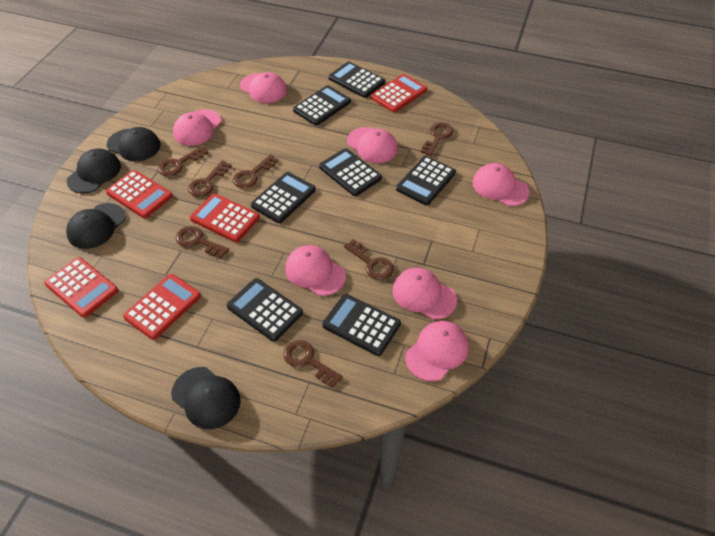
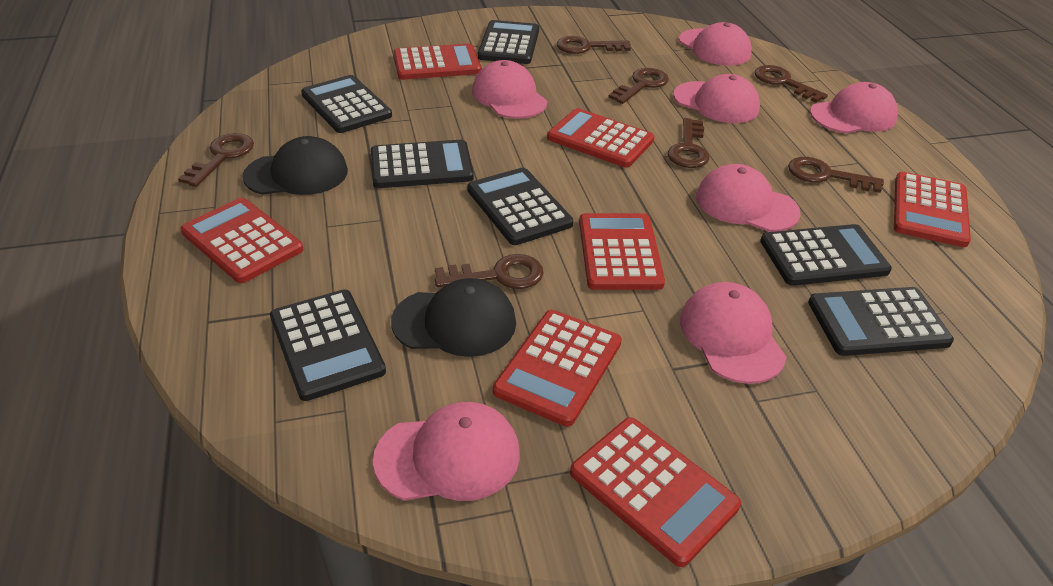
black cap: 4 -> 2
red calculator: 5 -> 7

